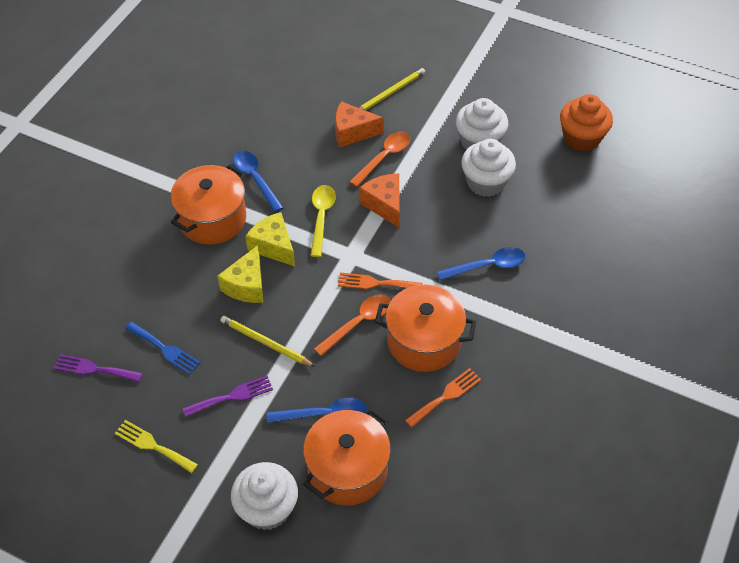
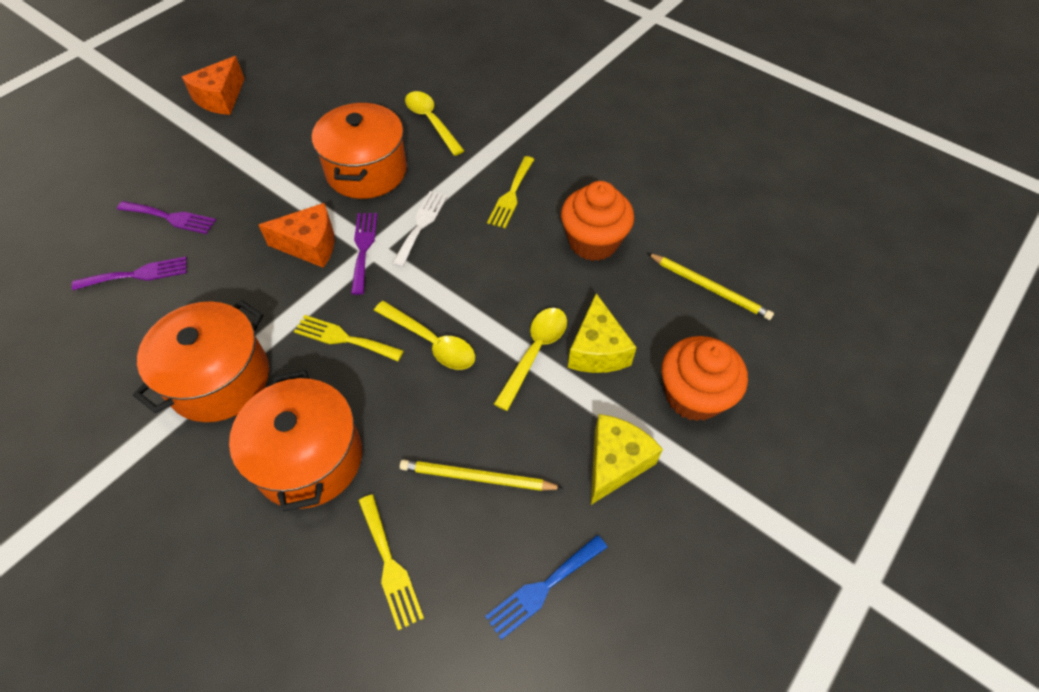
blue spoon: 3 -> 0
orange cupcake: 1 -> 2
orange fork: 2 -> 0
orange spoon: 2 -> 0
purple fork: 2 -> 3
white cupcake: 3 -> 0
white fork: 0 -> 1
yellow fork: 1 -> 3
yellow spoon: 1 -> 3

